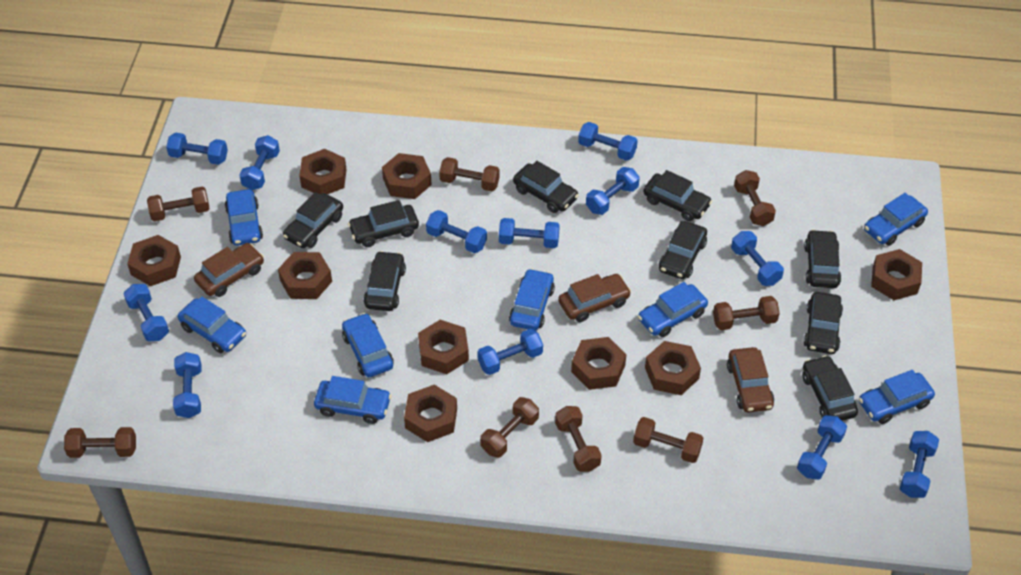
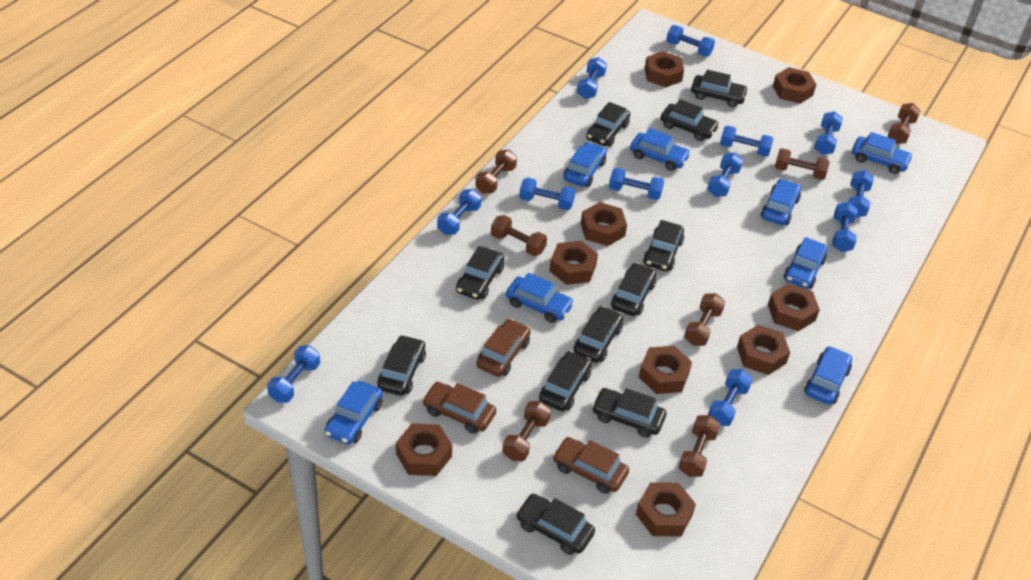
black car: 9 -> 11
brown dumbbell: 8 -> 7

